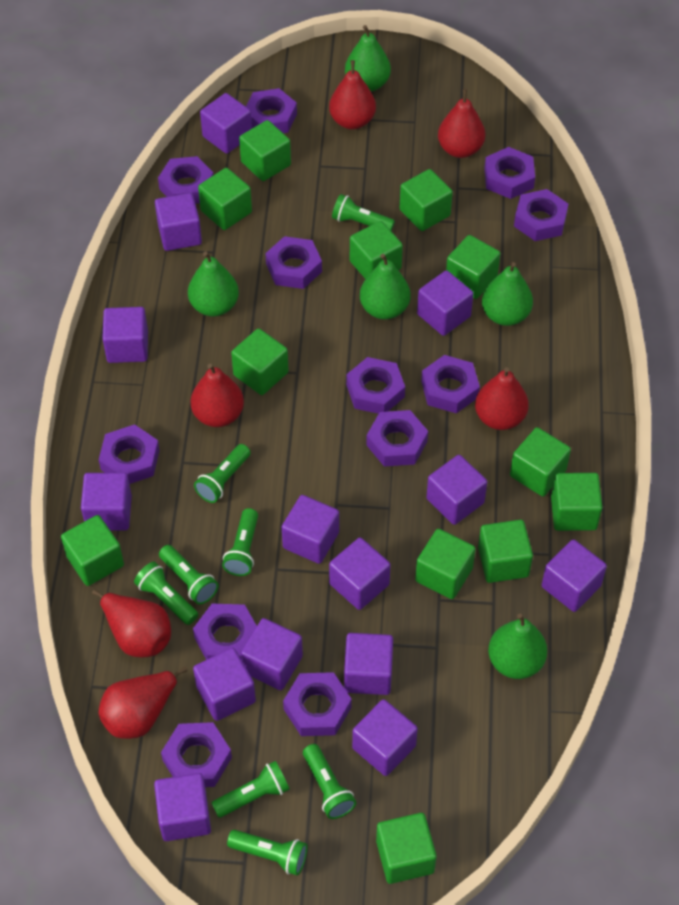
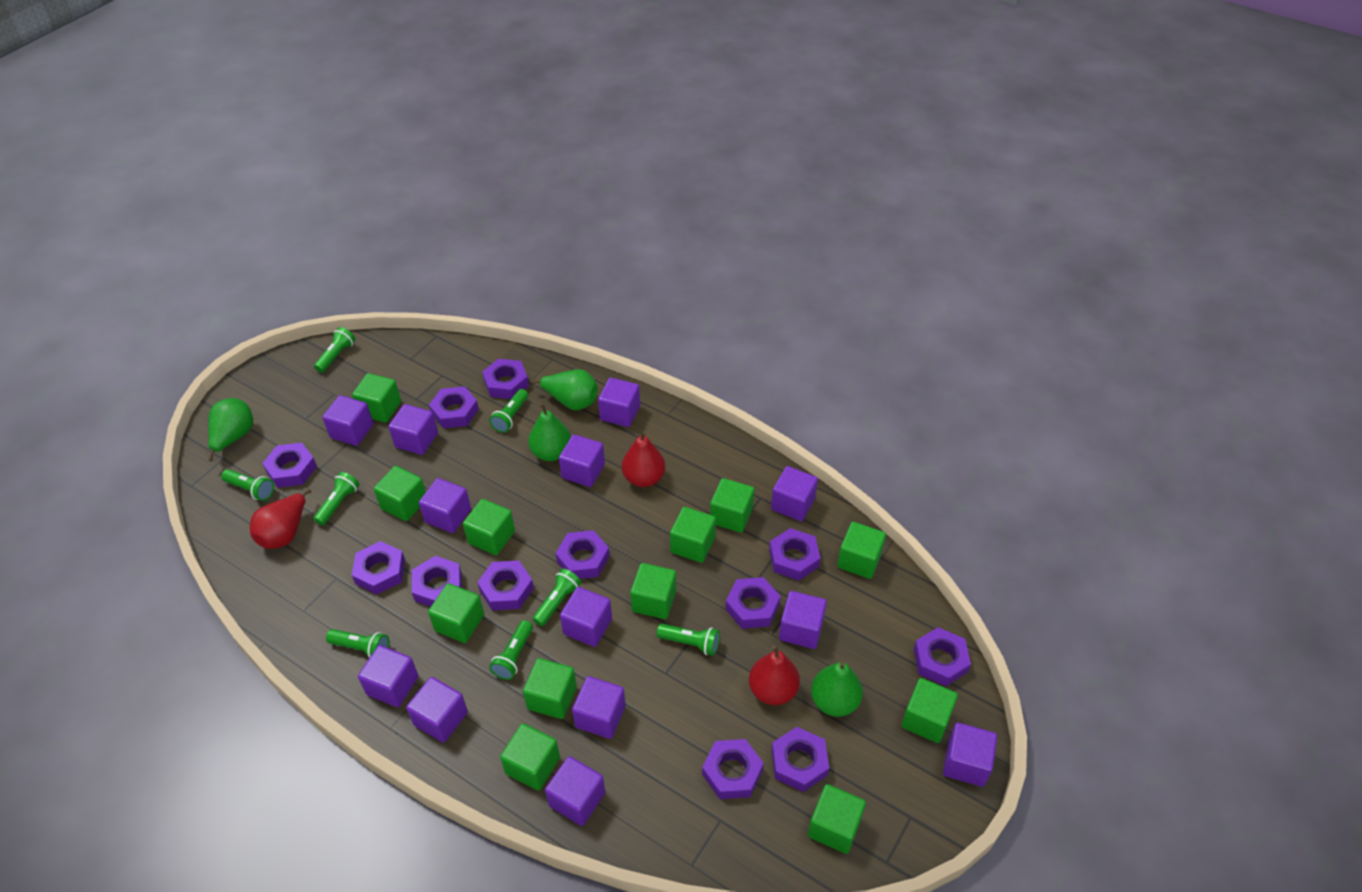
green pear: 5 -> 4
purple cube: 14 -> 13
red pear: 6 -> 3

